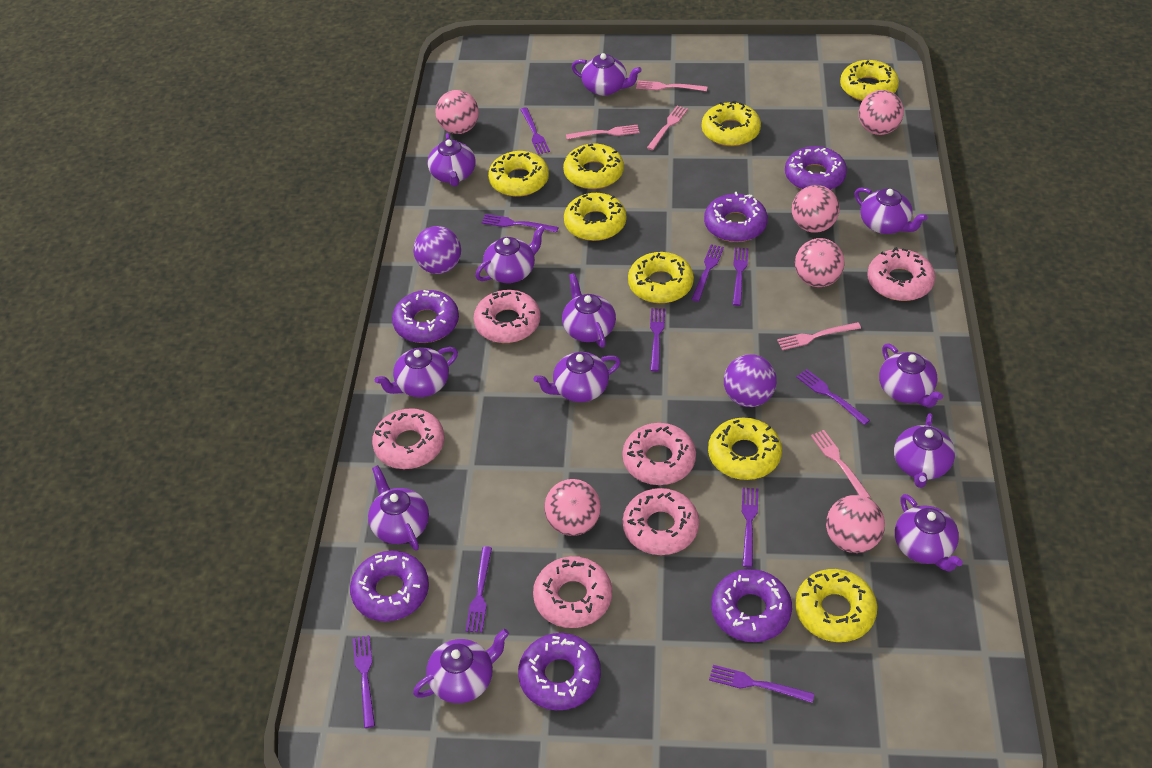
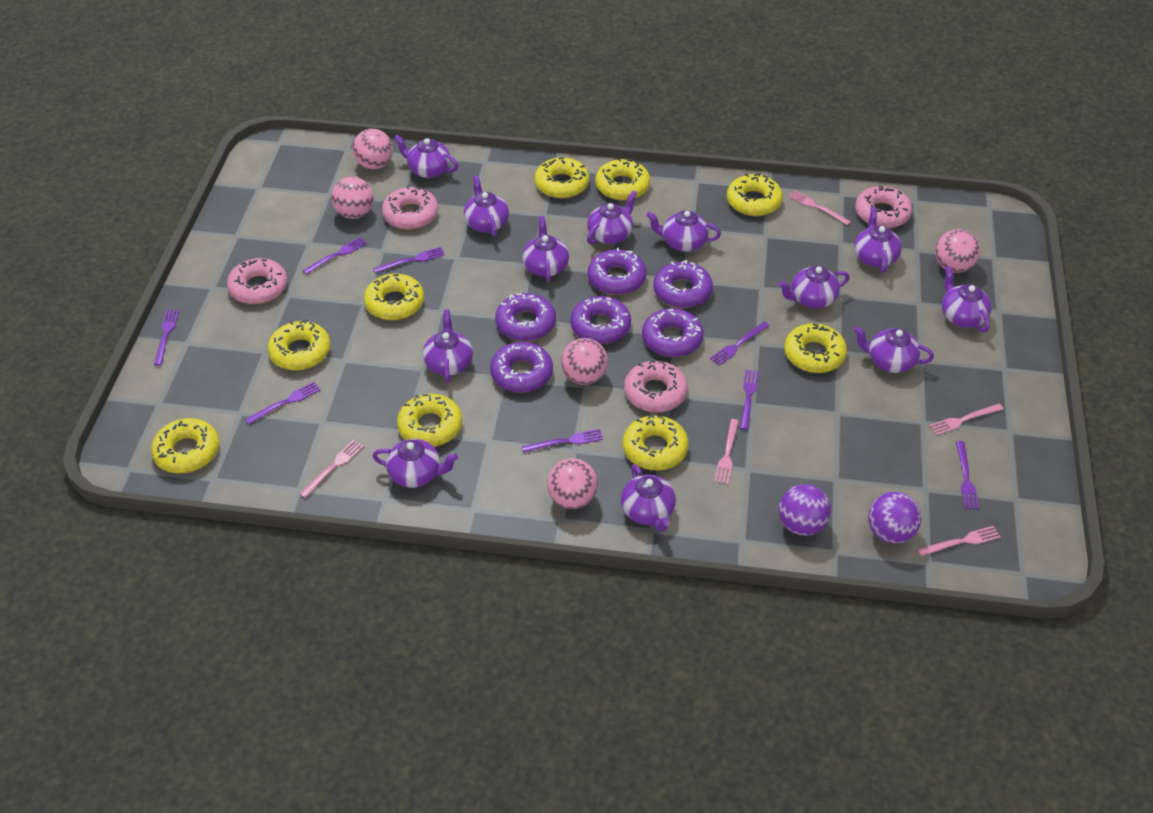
pink ball: 6 -> 5
pink donut: 6 -> 4
purple fork: 10 -> 8
yellow donut: 8 -> 9

